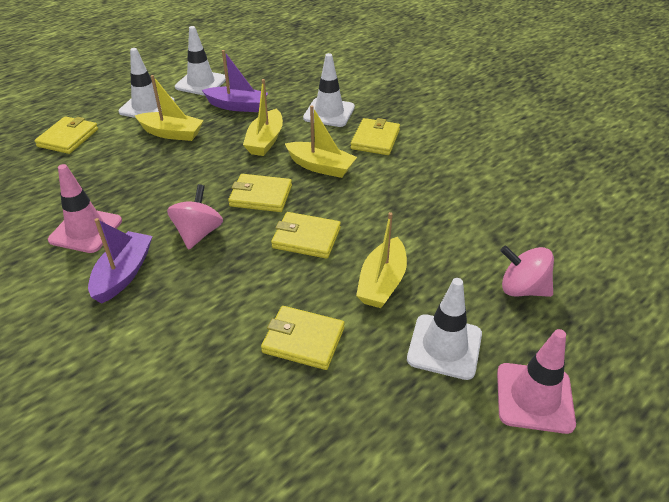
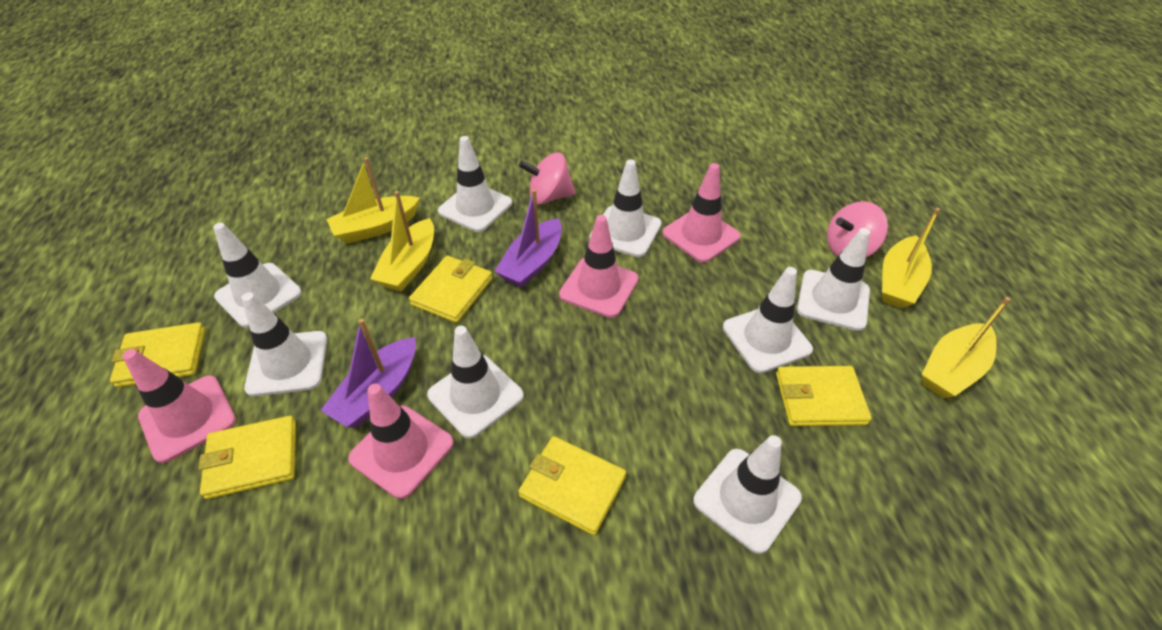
pink traffic cone: 2 -> 4
white traffic cone: 4 -> 8

